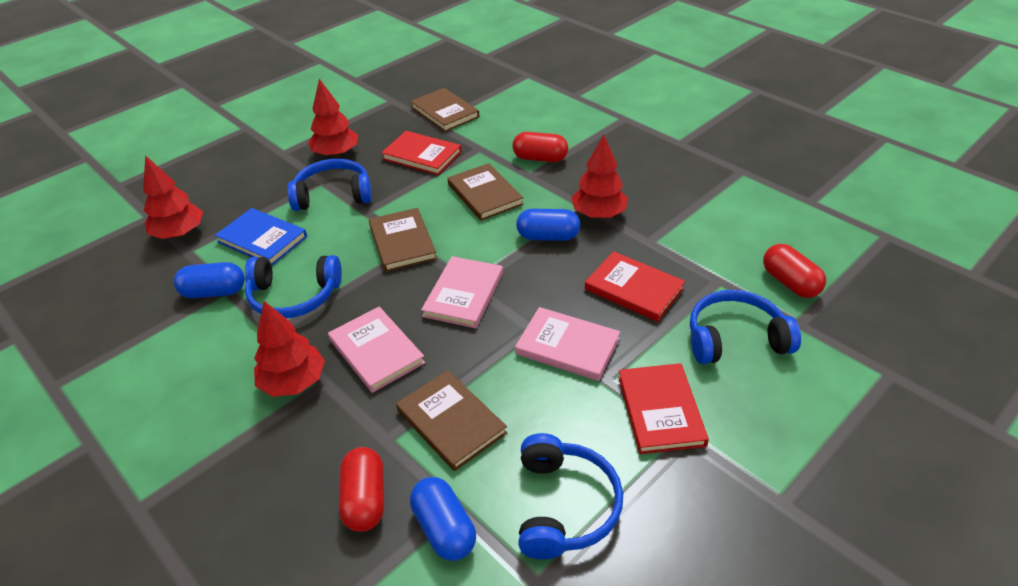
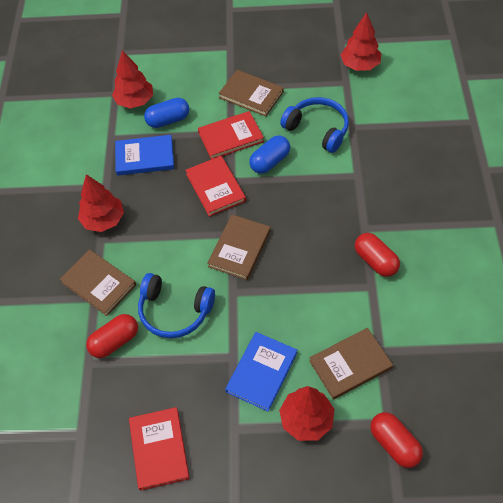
blue book: 1 -> 2
blue capsule: 3 -> 2
blue headphones: 4 -> 2
pink book: 3 -> 0

